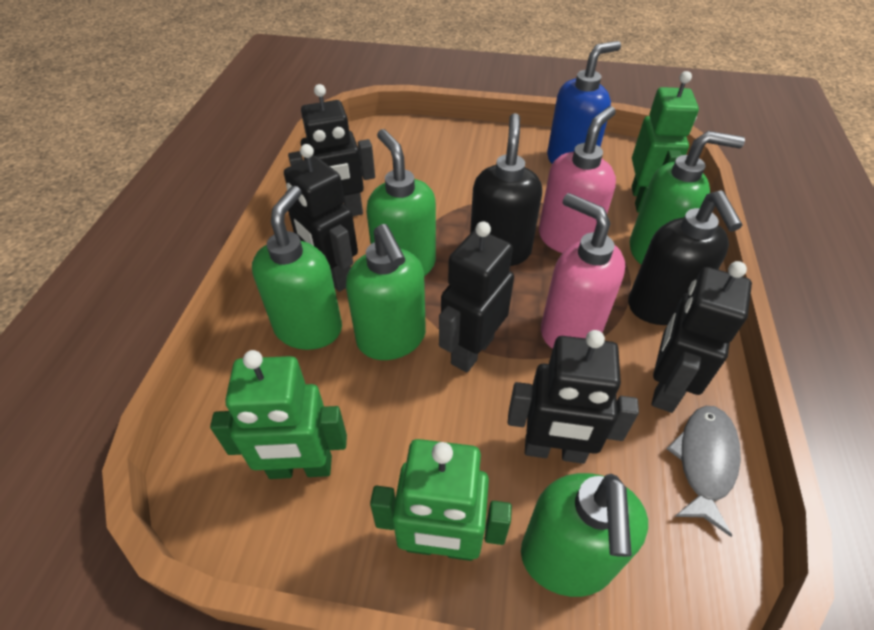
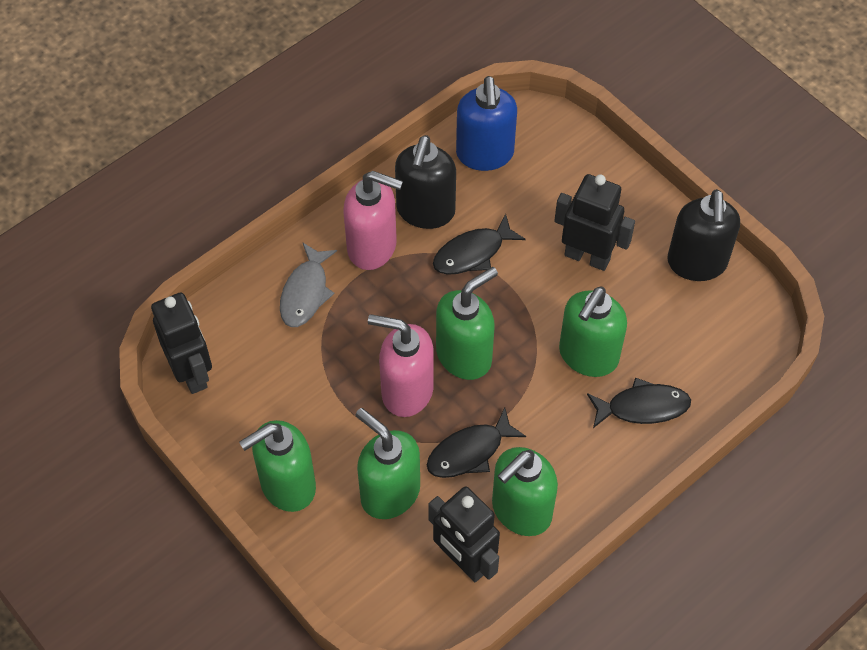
black fish: 0 -> 3
black robot: 5 -> 3
green robot: 3 -> 0

